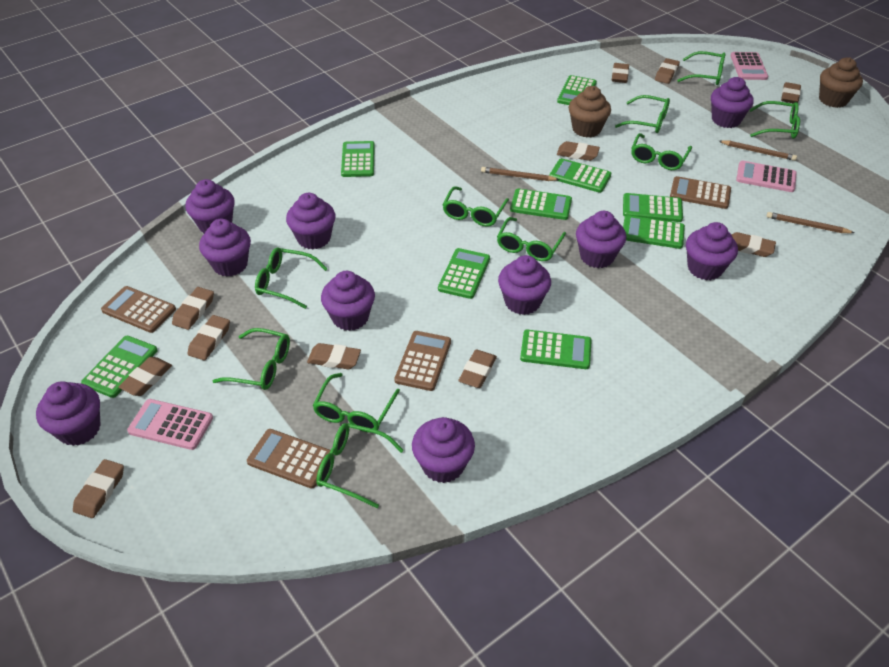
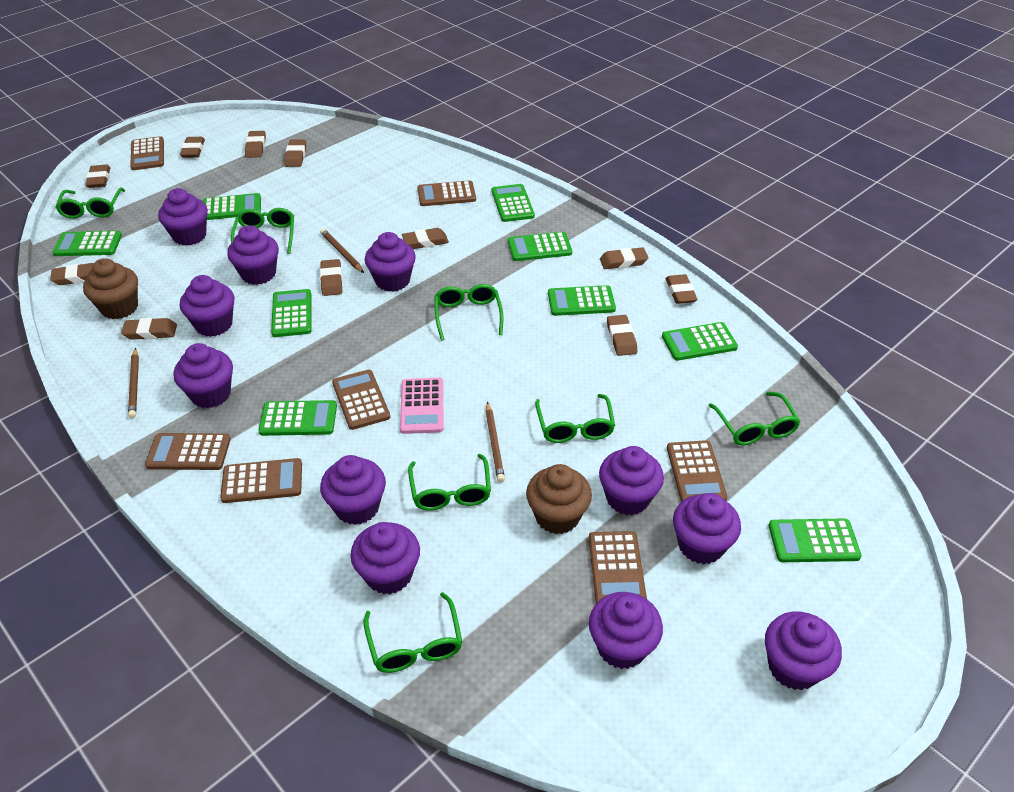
brown calculator: 4 -> 7
green glasses: 10 -> 7
pink calculator: 3 -> 1
purple cupcake: 10 -> 11

